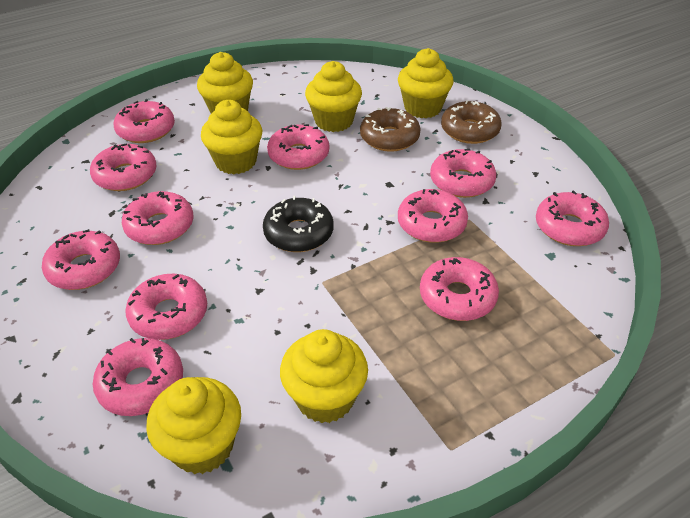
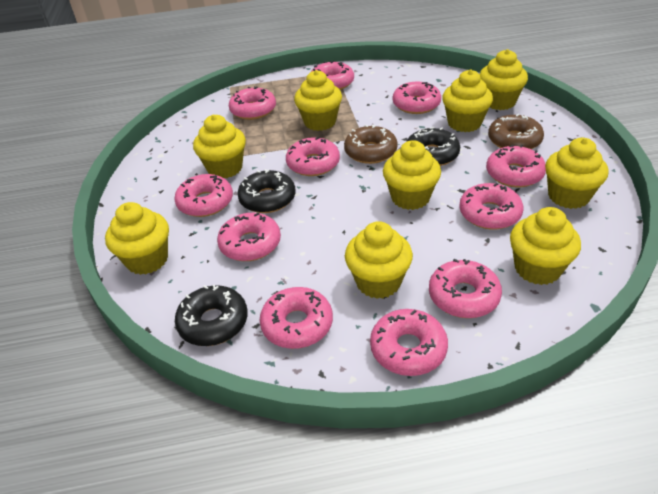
black donut: 1 -> 3
yellow cupcake: 6 -> 9

